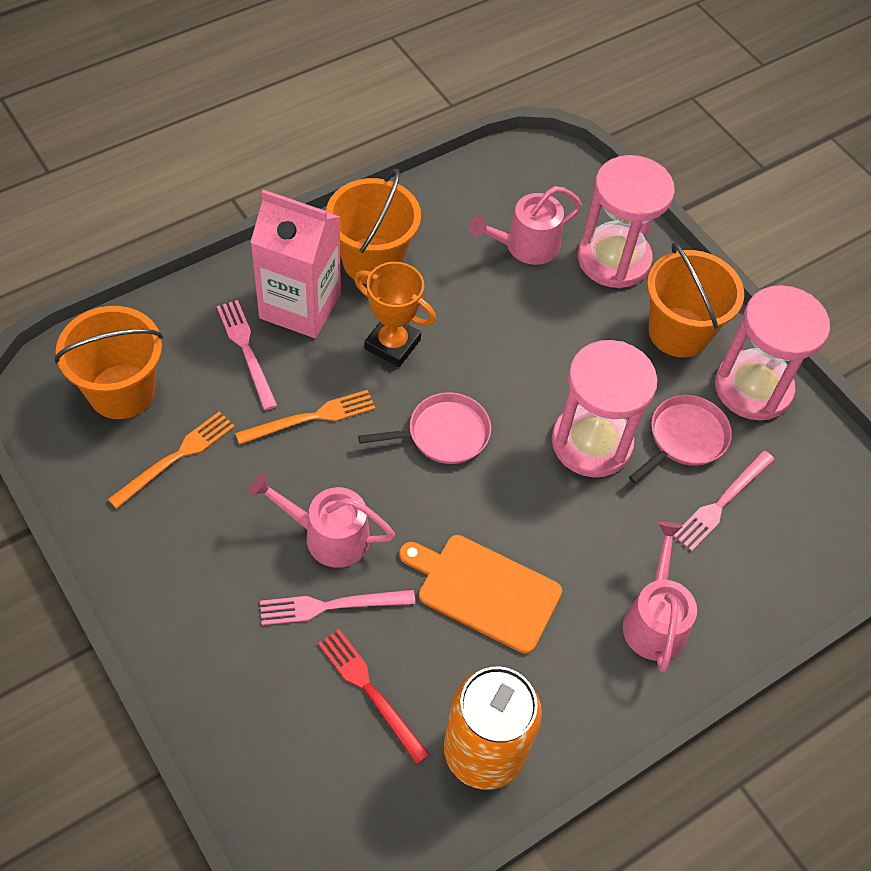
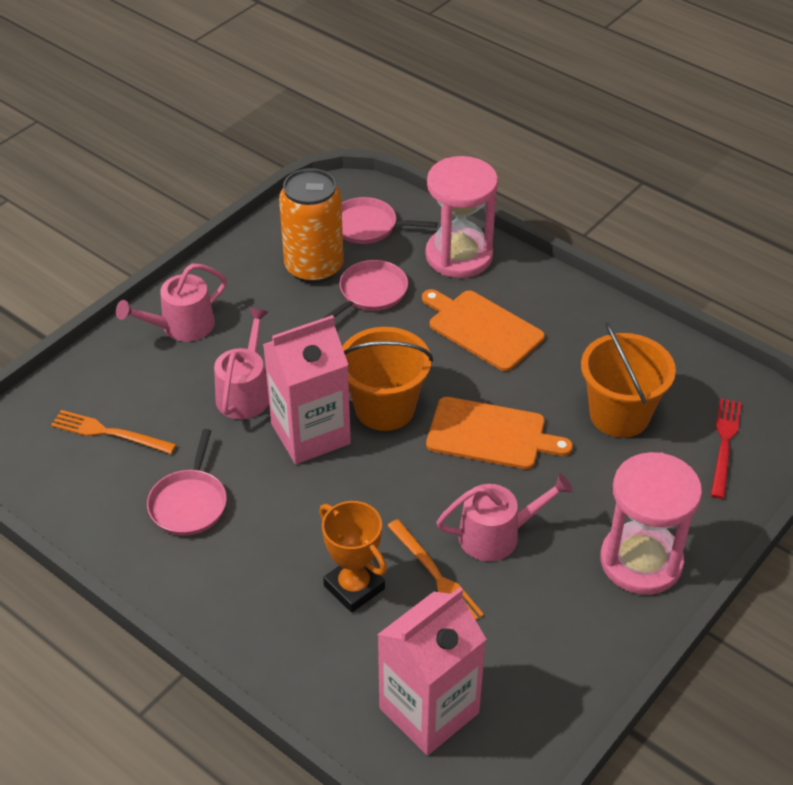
orange bucket: 3 -> 2
orange cutting board: 1 -> 2
pink carton: 1 -> 2
pink fork: 3 -> 0
pink hourglass: 3 -> 2
pink pan: 2 -> 3

